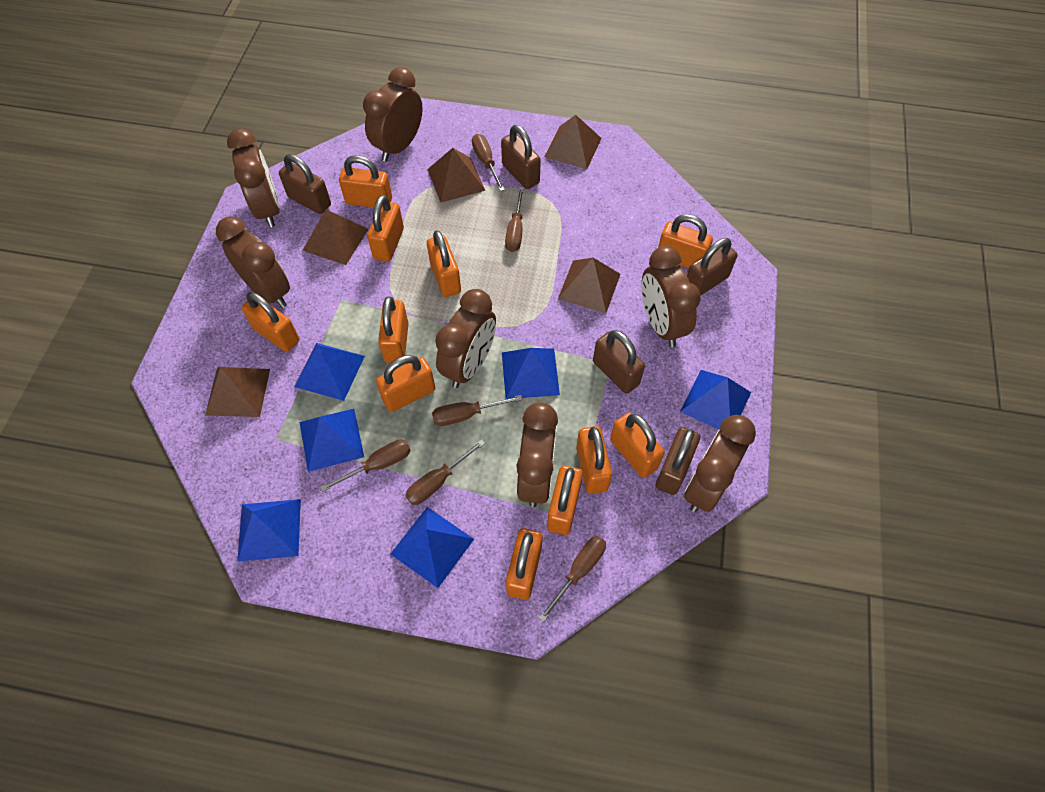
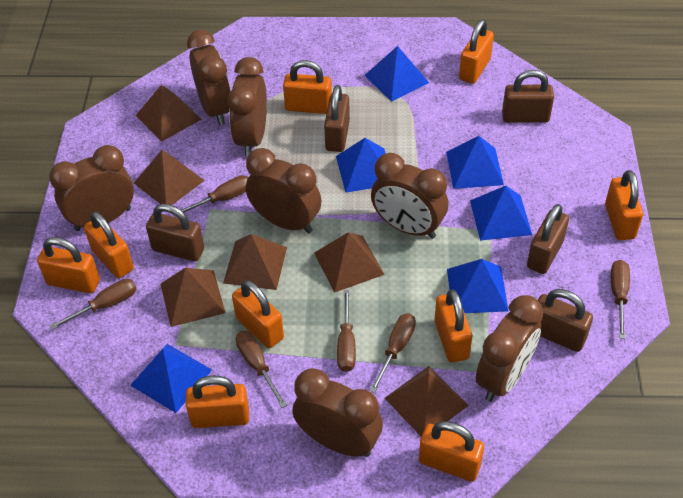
brown pyramid: 5 -> 6
orange padlock: 11 -> 9

